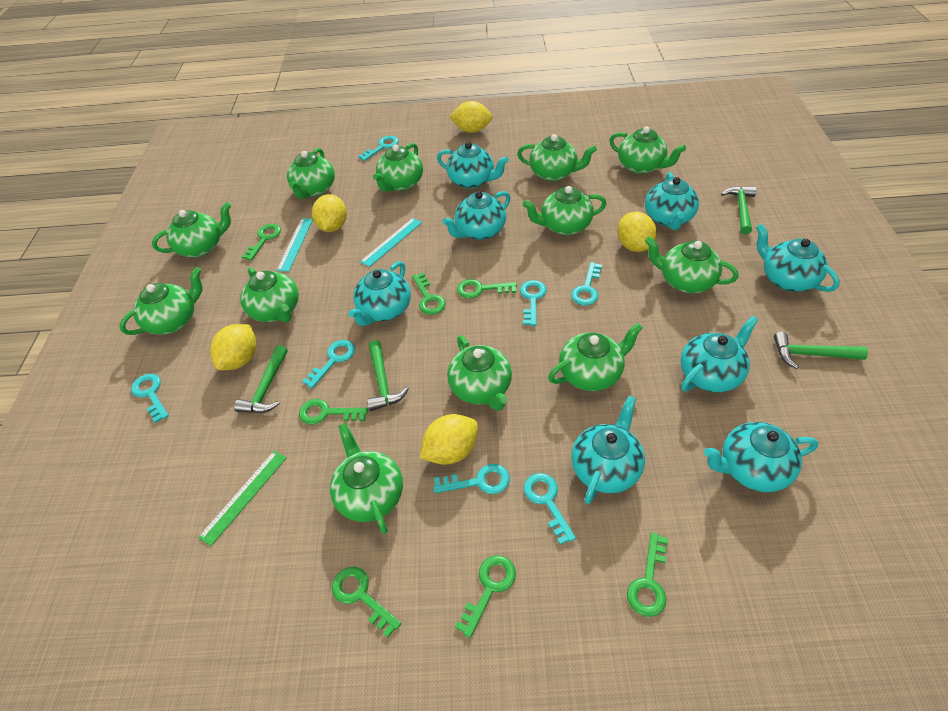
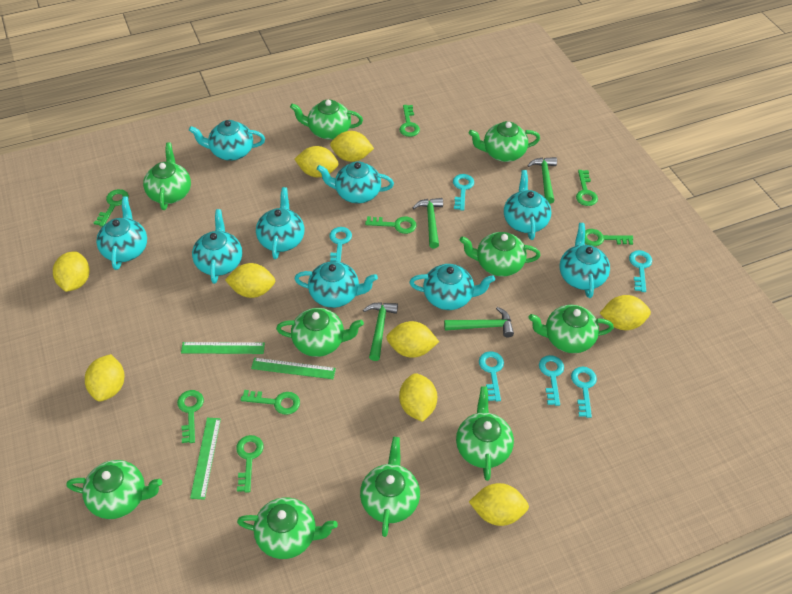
green key: 7 -> 8
green ruler: 1 -> 3
green teapot: 12 -> 10
turquoise key: 7 -> 6
turquoise ruler: 2 -> 0
turquoise teapot: 8 -> 9
yellow lemon: 5 -> 9

